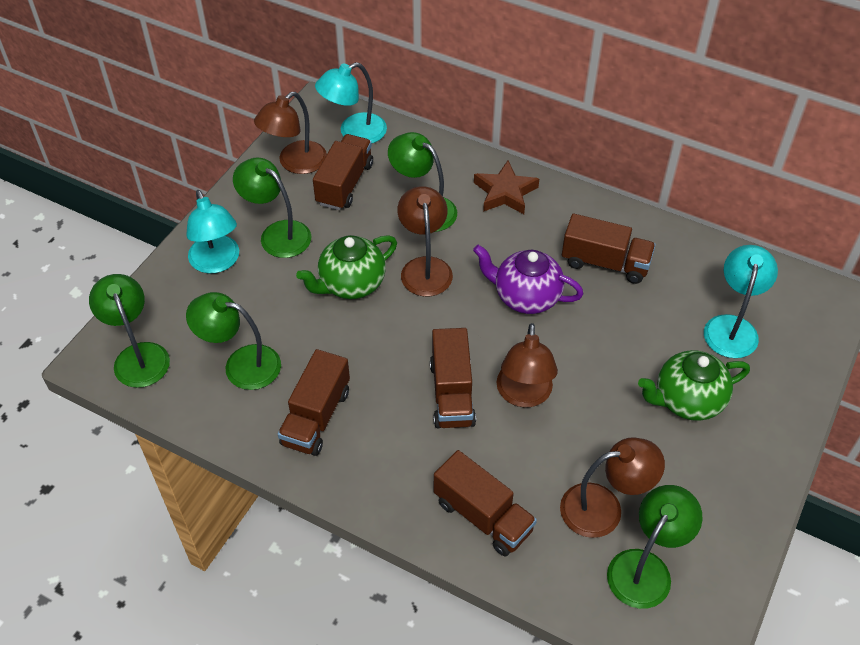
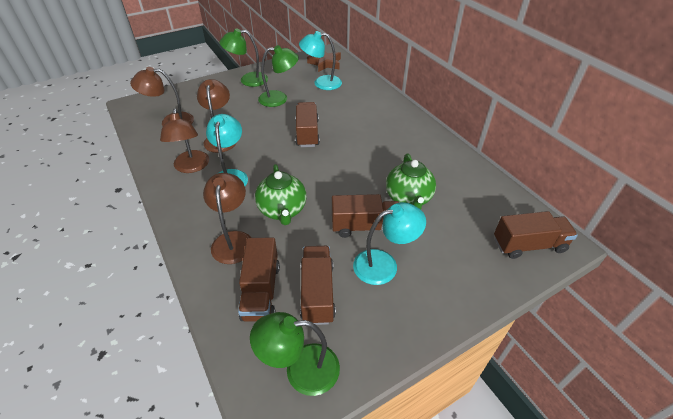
green lamp: 5 -> 3
purple teapot: 1 -> 0

